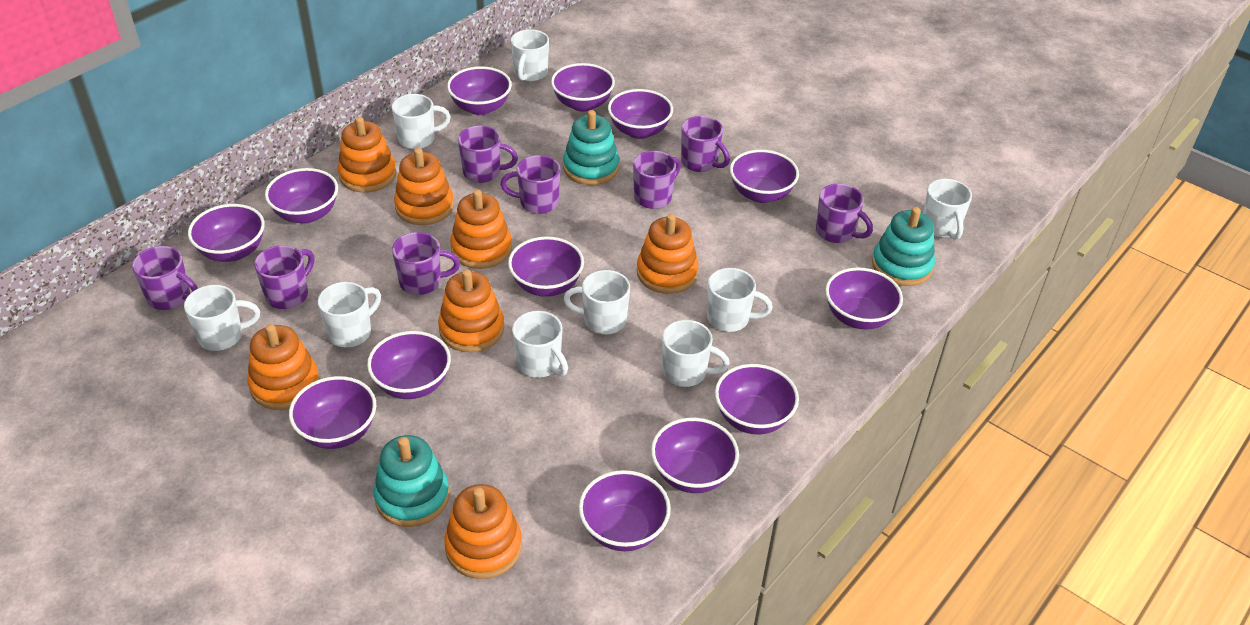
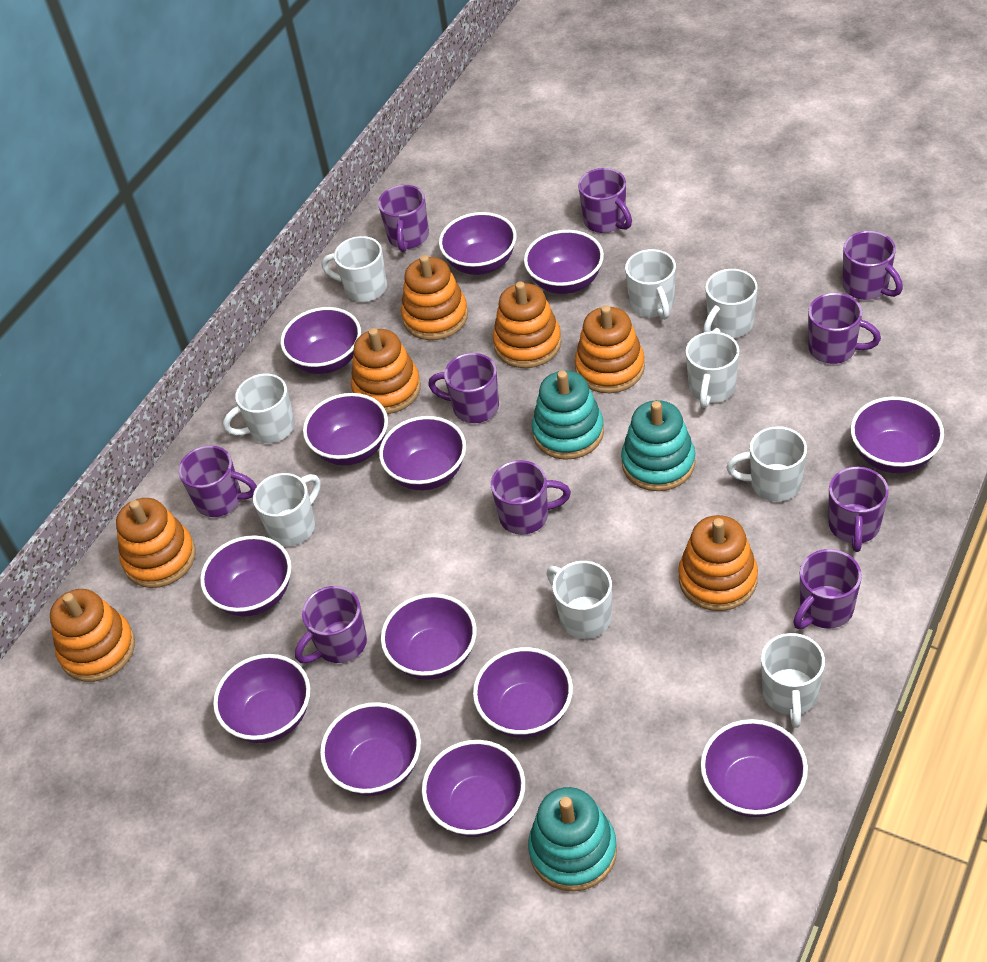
purple mug: 8 -> 10

